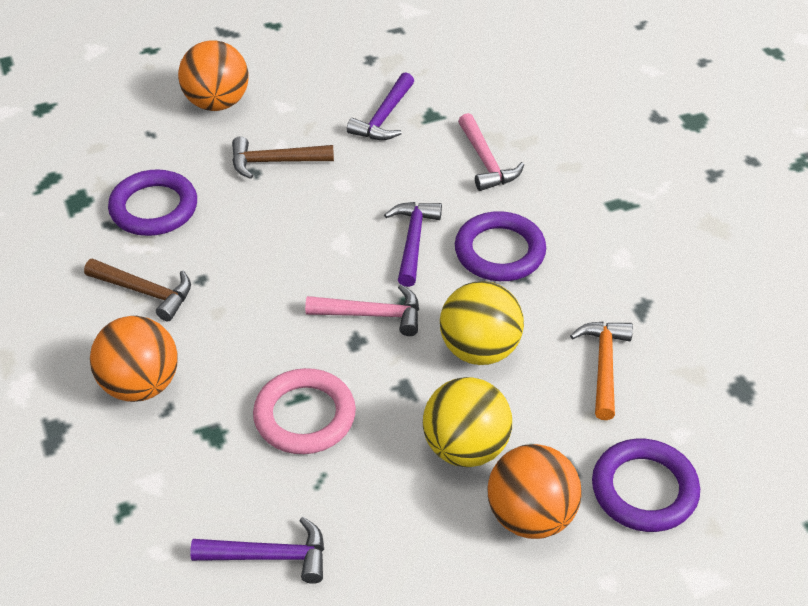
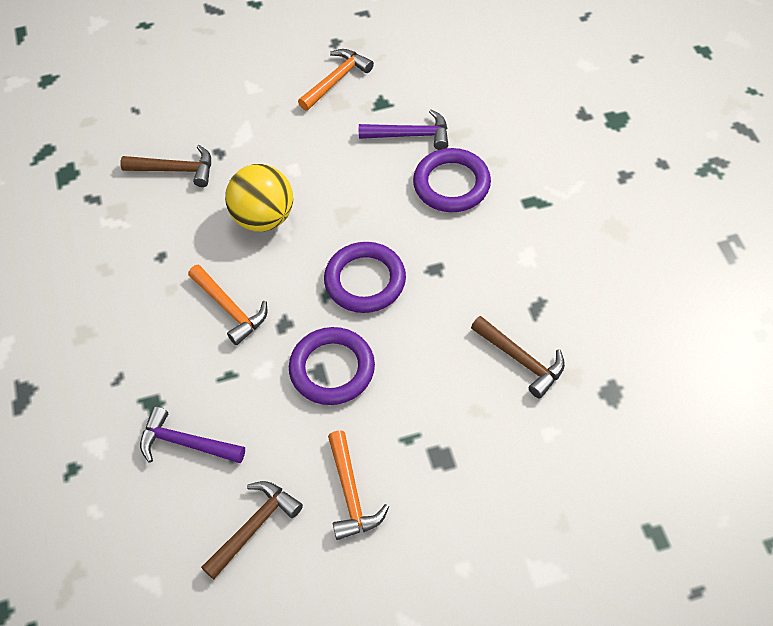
brown hammer: 2 -> 3
orange ball: 3 -> 0
orange hammer: 1 -> 3
pink hammer: 2 -> 0
pink ring: 1 -> 0
purple hammer: 3 -> 2
yellow ball: 2 -> 1

